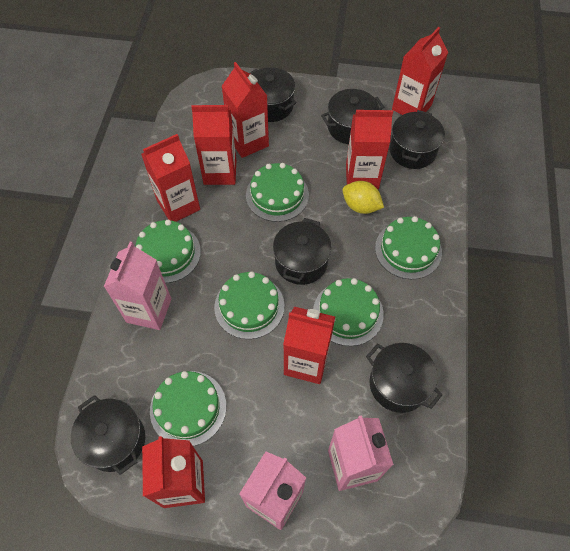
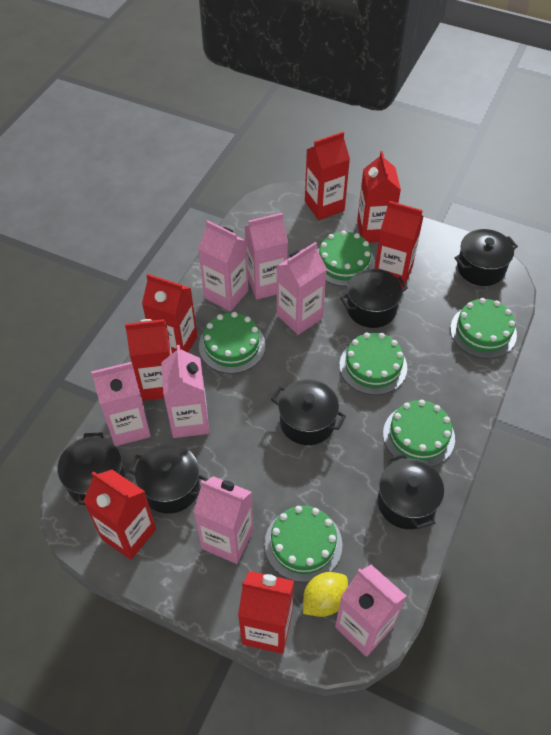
pink carton: 3 -> 7

